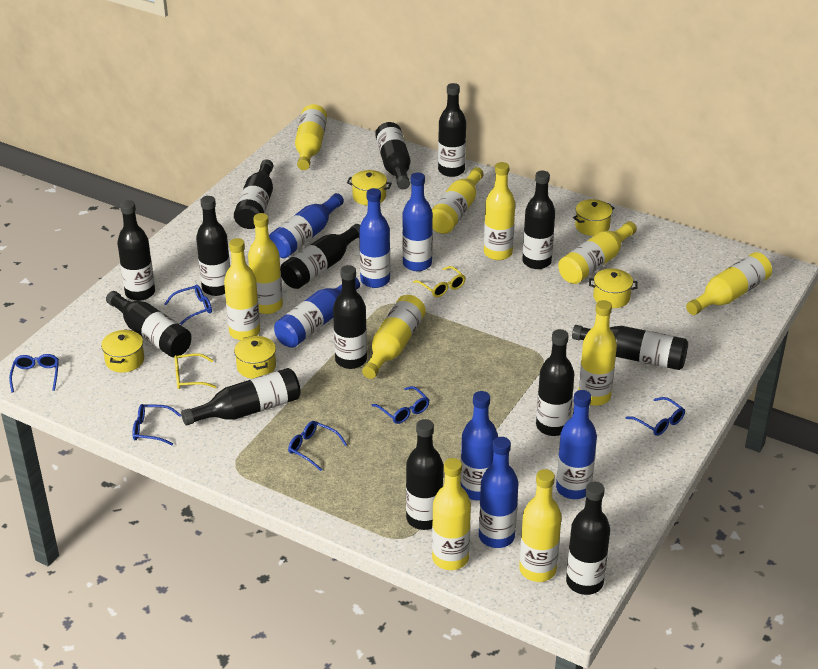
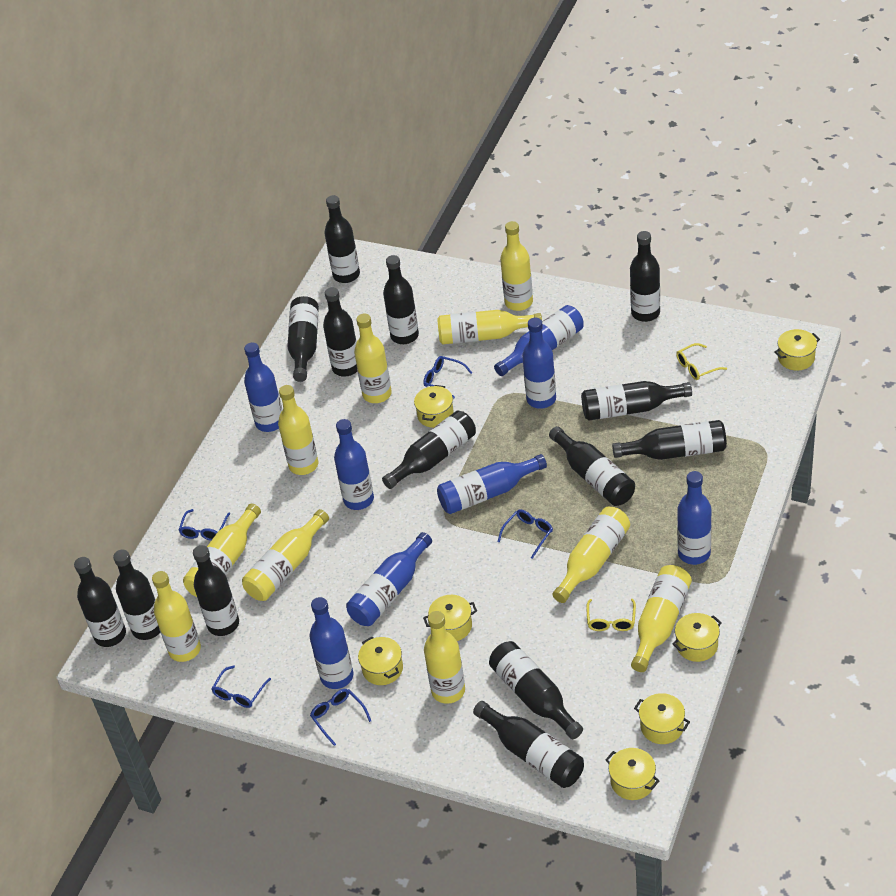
blue bottle: 7 -> 8
blue glasses: 6 -> 5
yellow bottle: 11 -> 10
yellow pot: 5 -> 7

